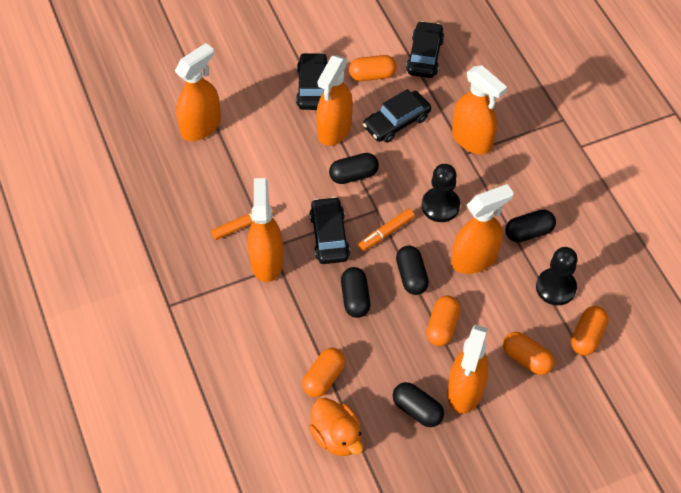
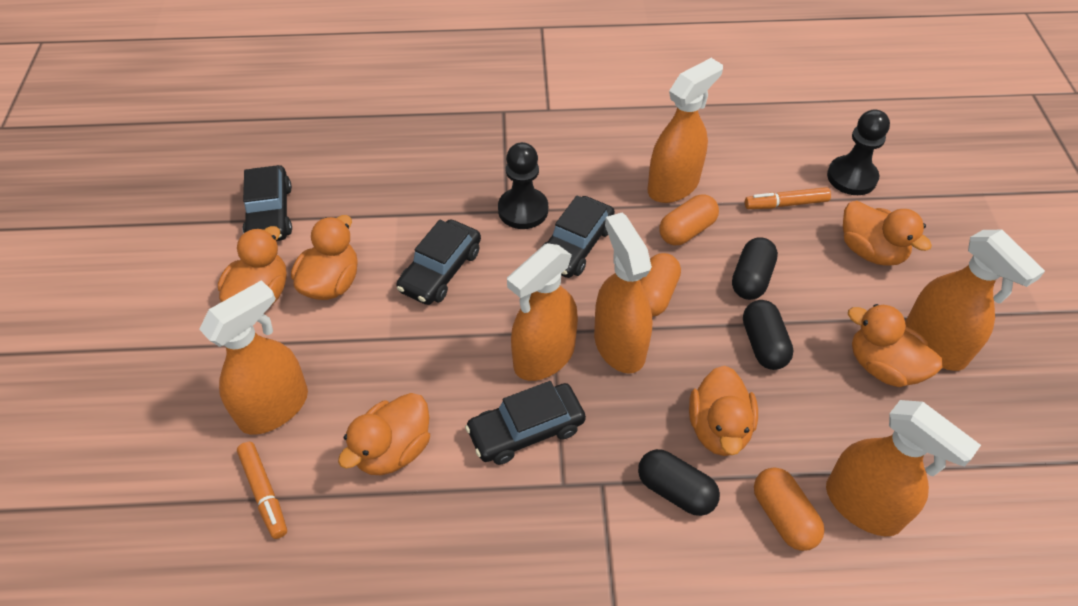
black capsule: 5 -> 3
orange capsule: 5 -> 3
orange duck: 1 -> 6

